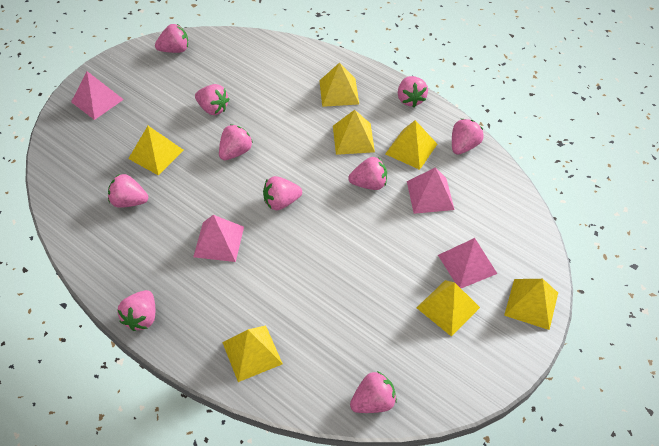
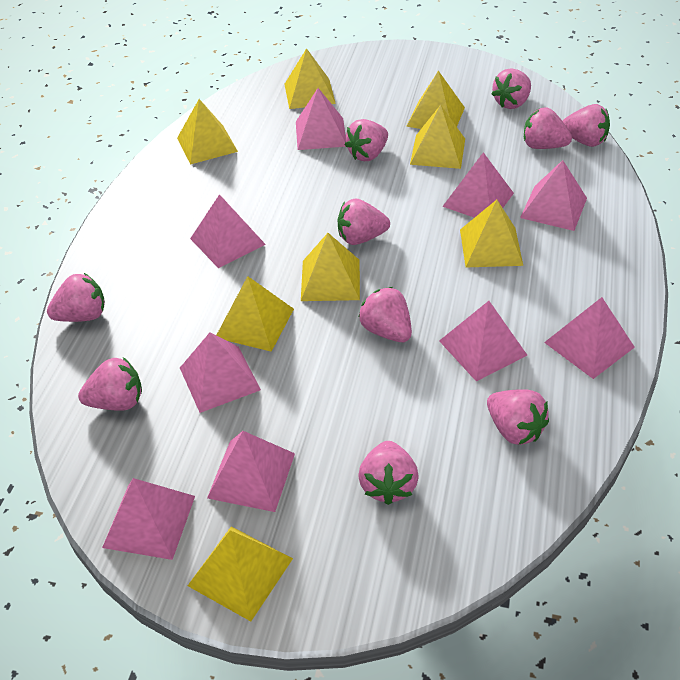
pink pyramid: 4 -> 9
yellow pyramid: 7 -> 8

